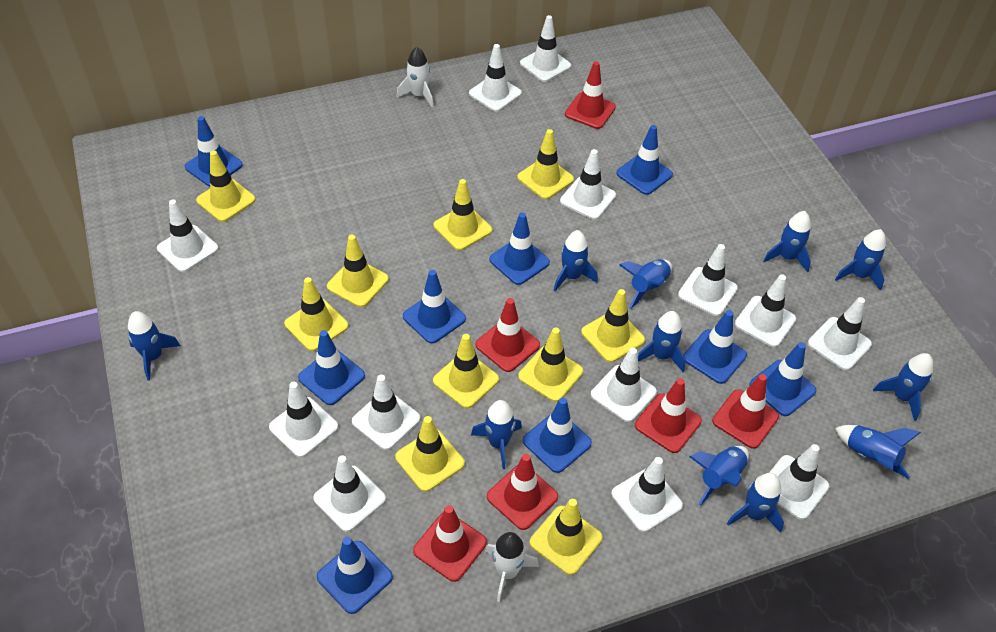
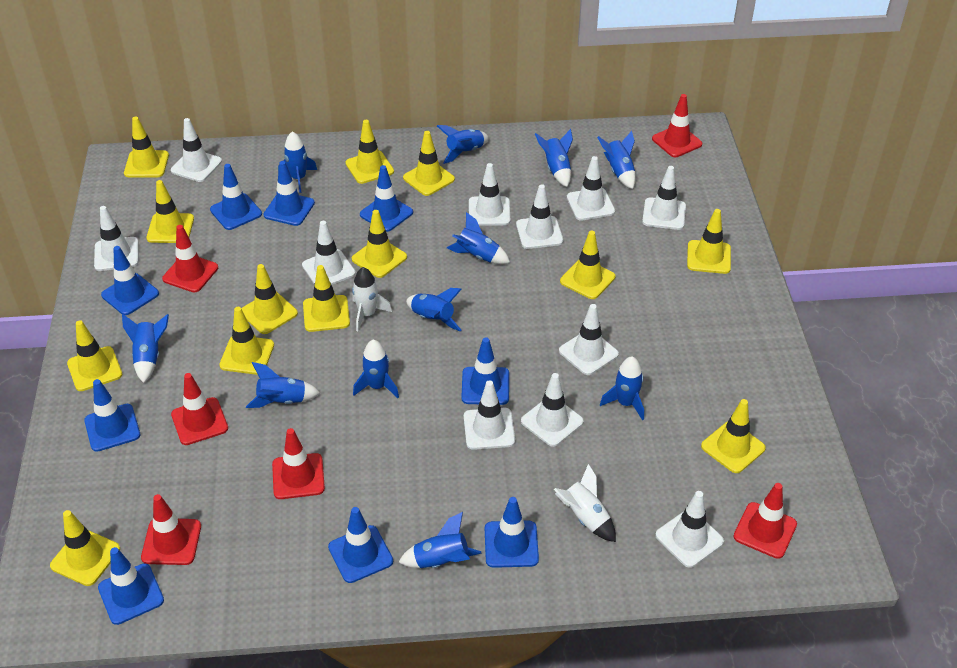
white traffic cone: 13 -> 11
yellow traffic cone: 10 -> 13

